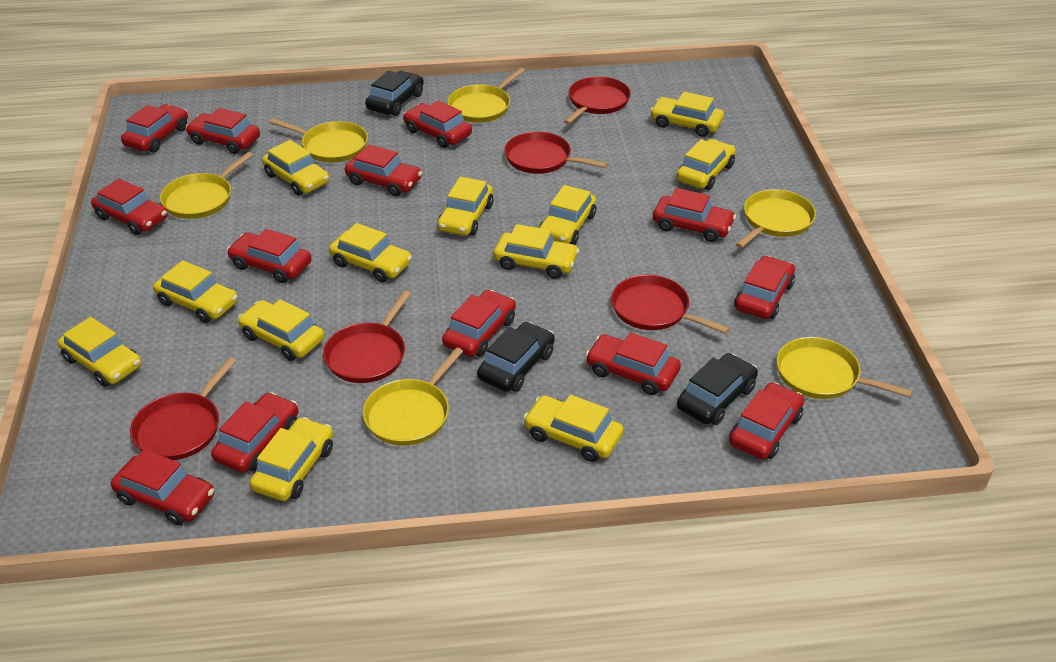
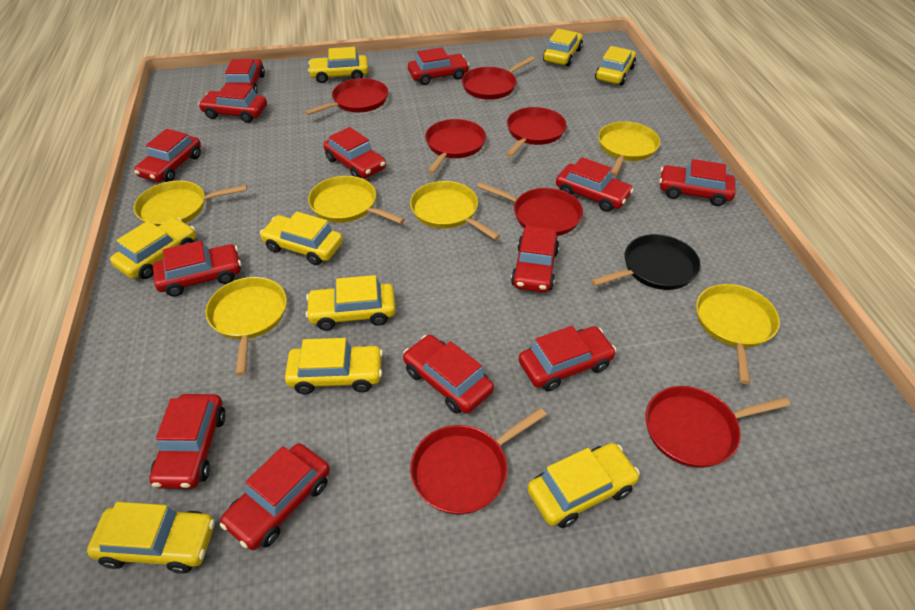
black car: 3 -> 0
black pan: 0 -> 1
red pan: 5 -> 7
yellow car: 12 -> 9

